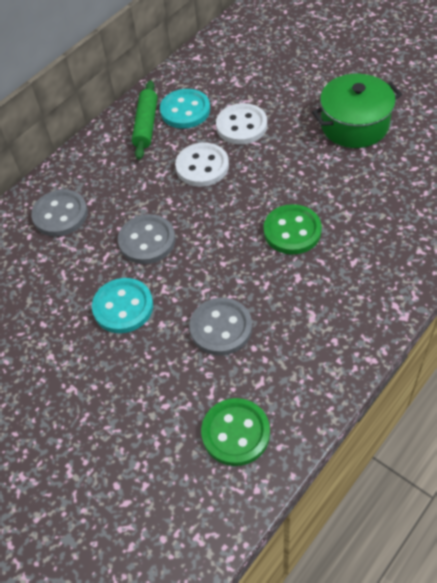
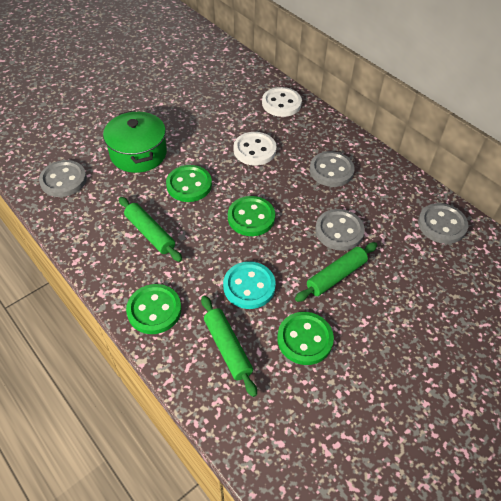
green button: 2 -> 4
green rolling pin: 1 -> 3
grey button: 3 -> 4
turquoise button: 2 -> 1

